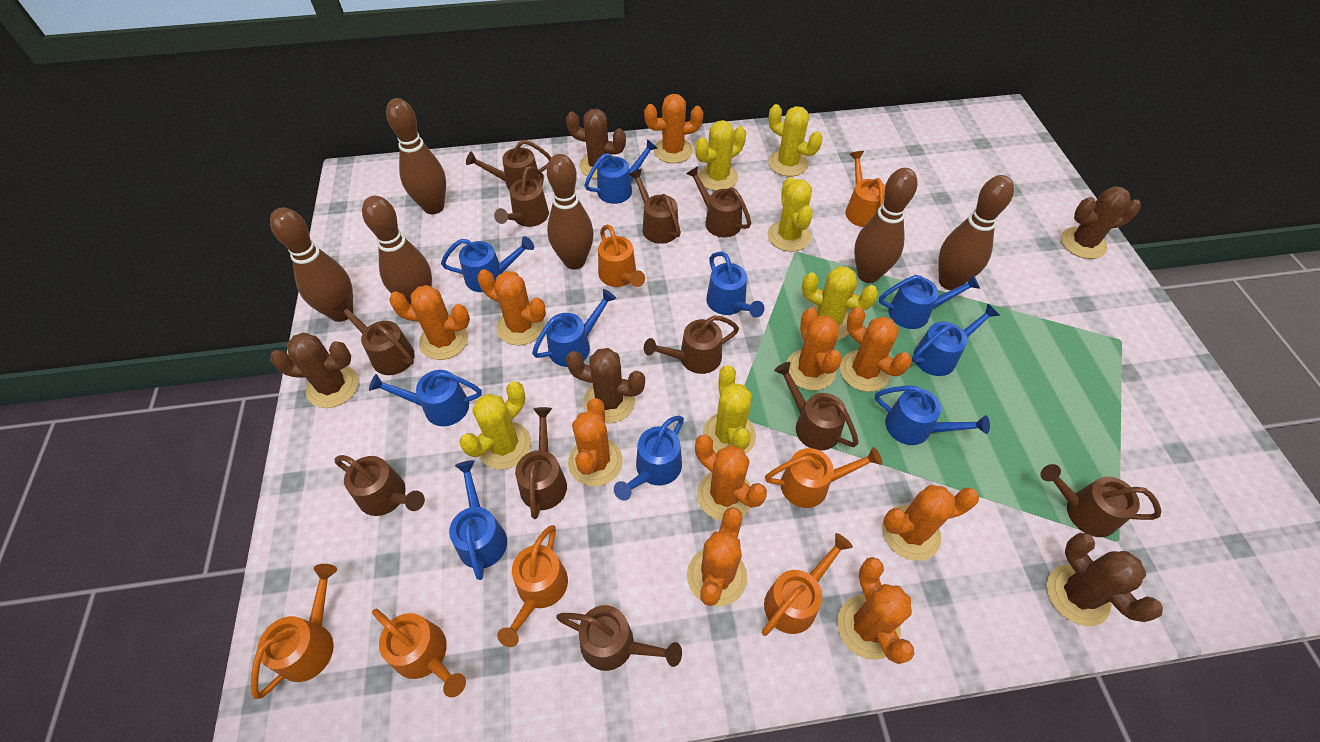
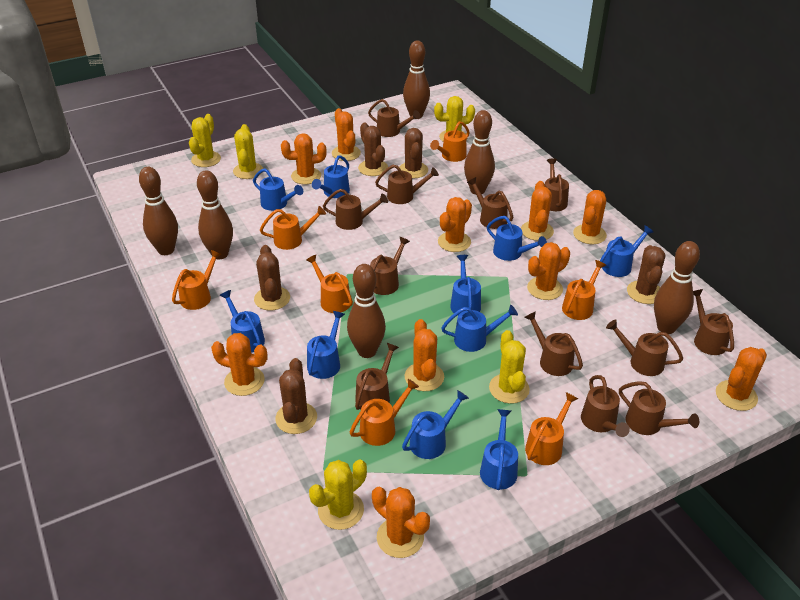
brown watering can: 11 -> 12
yellow cactus: 6 -> 5

